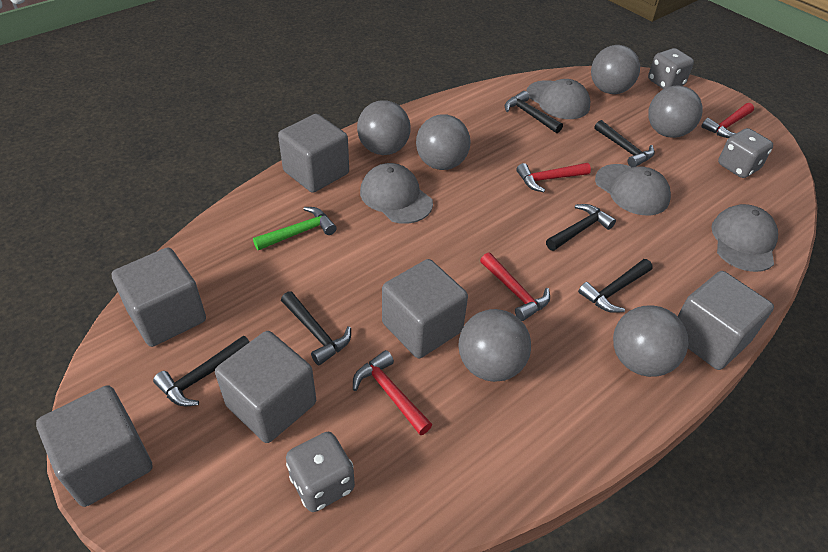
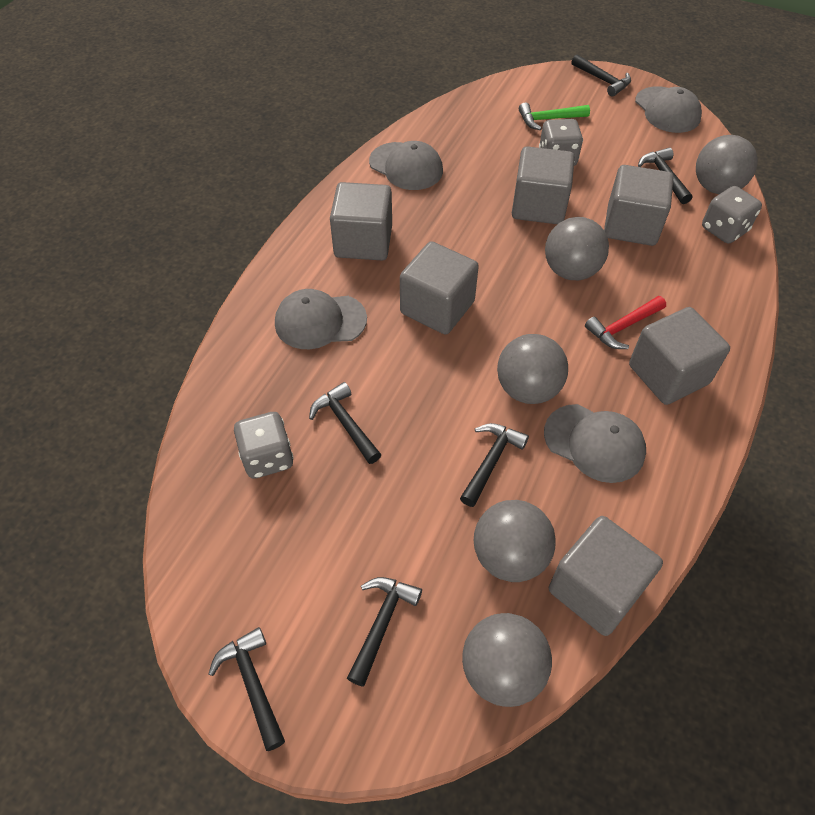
grey ball: 6 -> 5
red hammer: 4 -> 1

